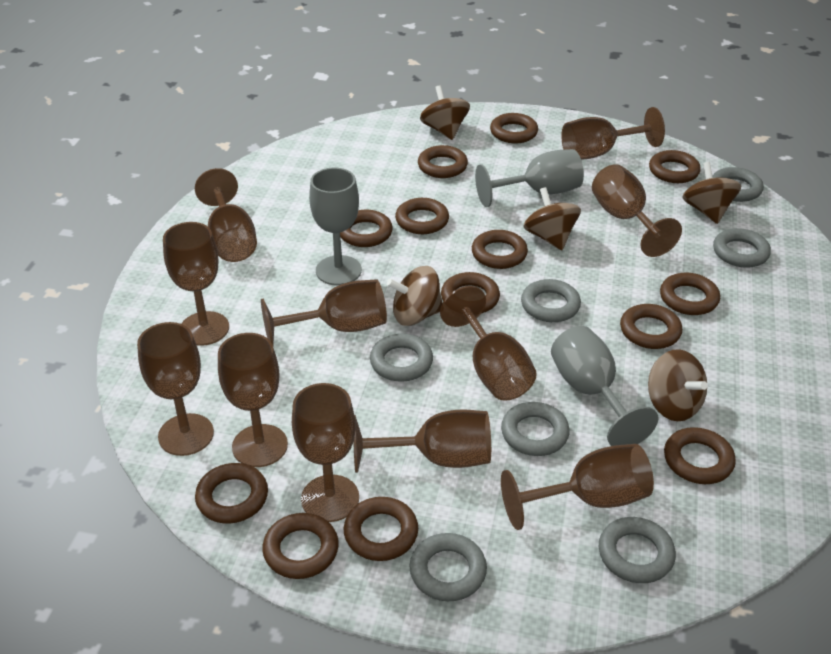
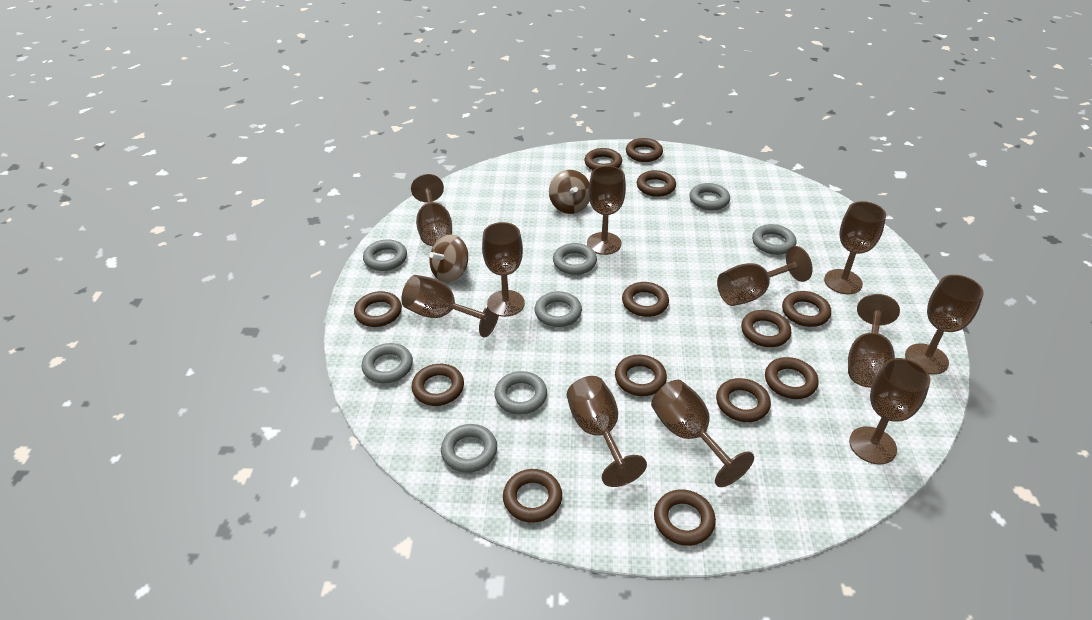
brown spinning top: 5 -> 2
grey goblet: 3 -> 0
grey ring: 7 -> 8

